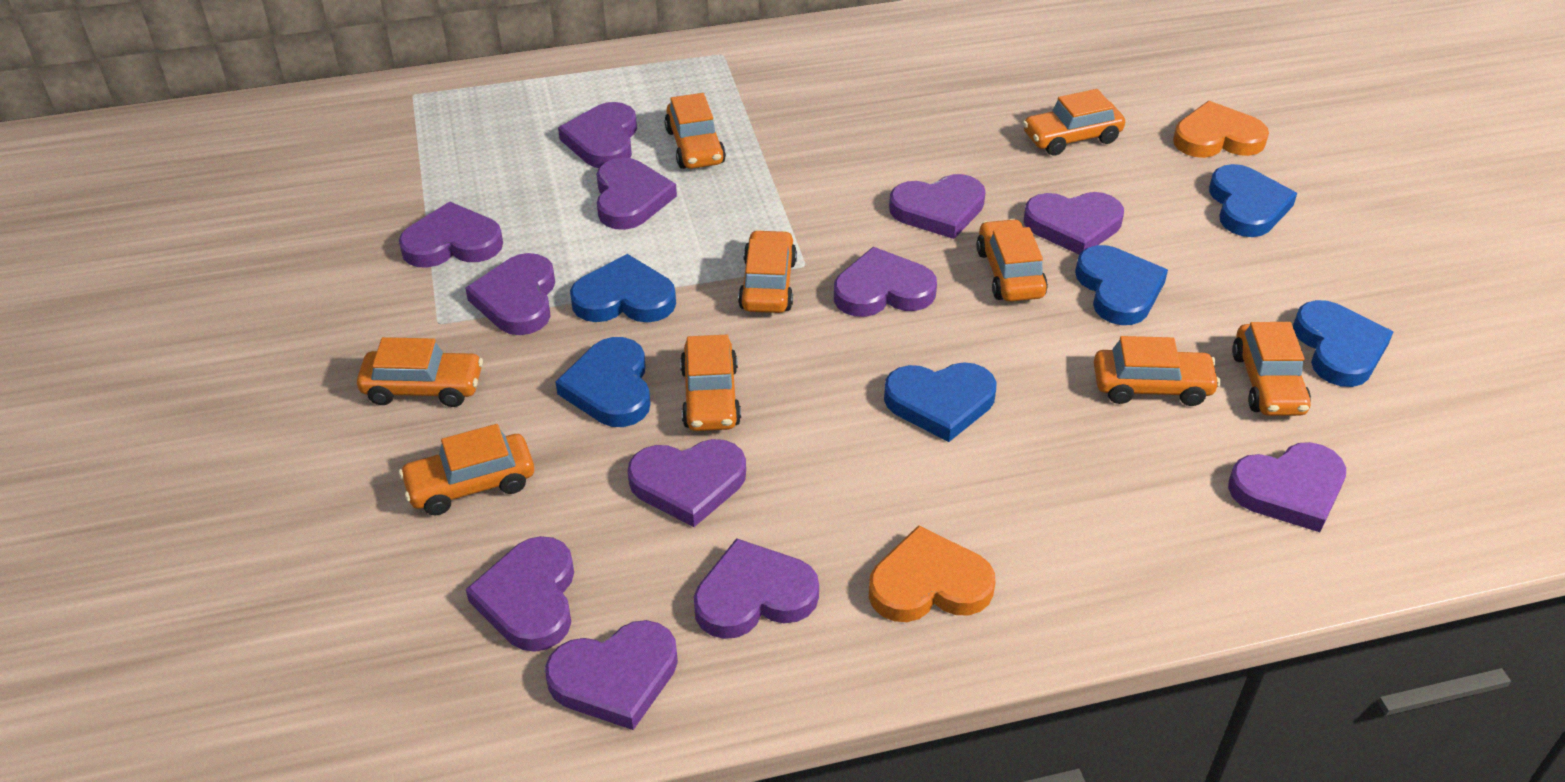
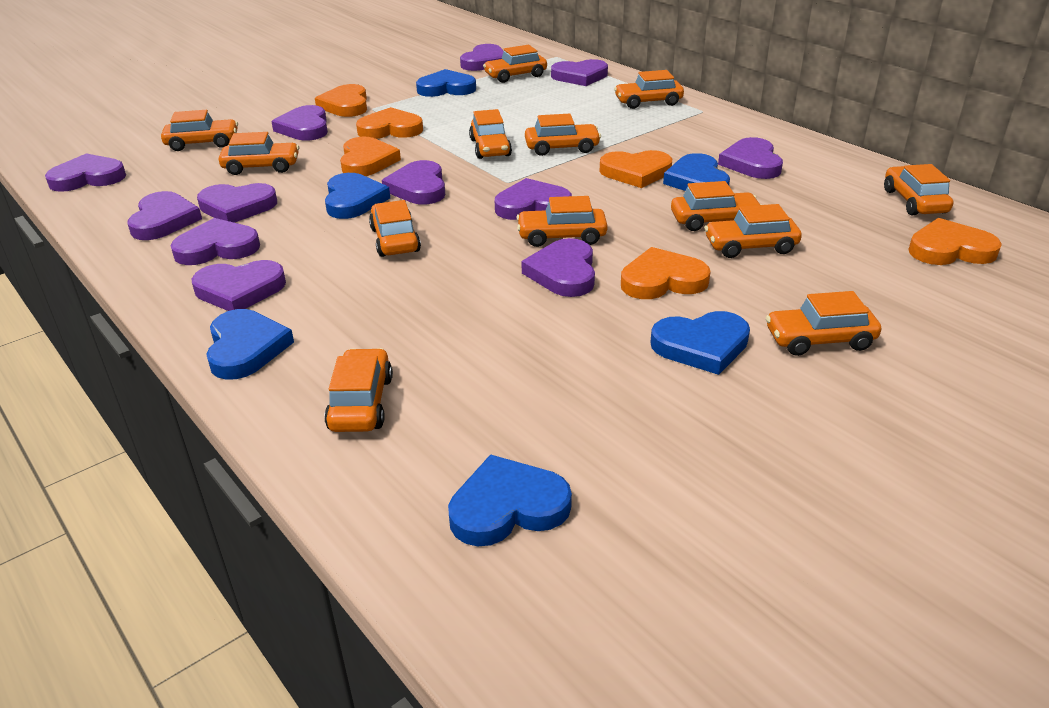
orange car: 9 -> 13
orange heart: 2 -> 6

